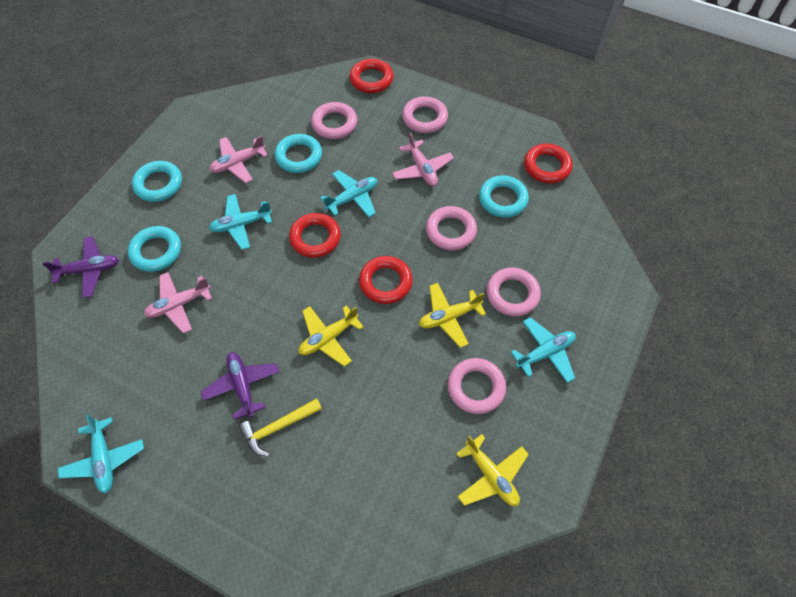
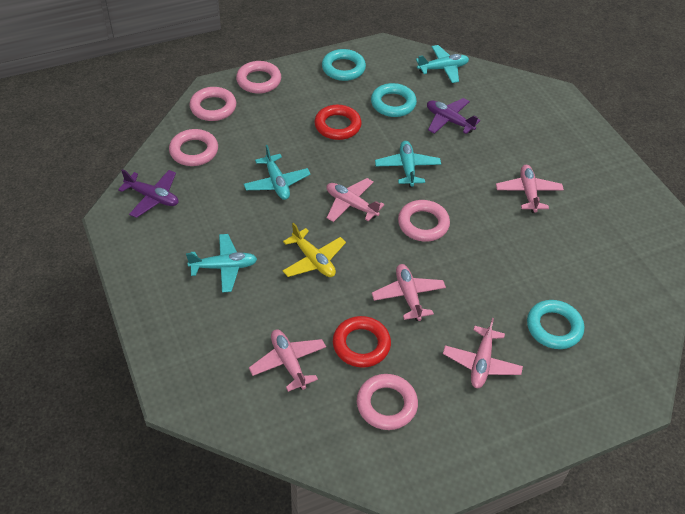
pink plane: 3 -> 5
red ring: 4 -> 2
turquoise ring: 4 -> 3
yellow hammer: 1 -> 0
yellow plane: 3 -> 1

